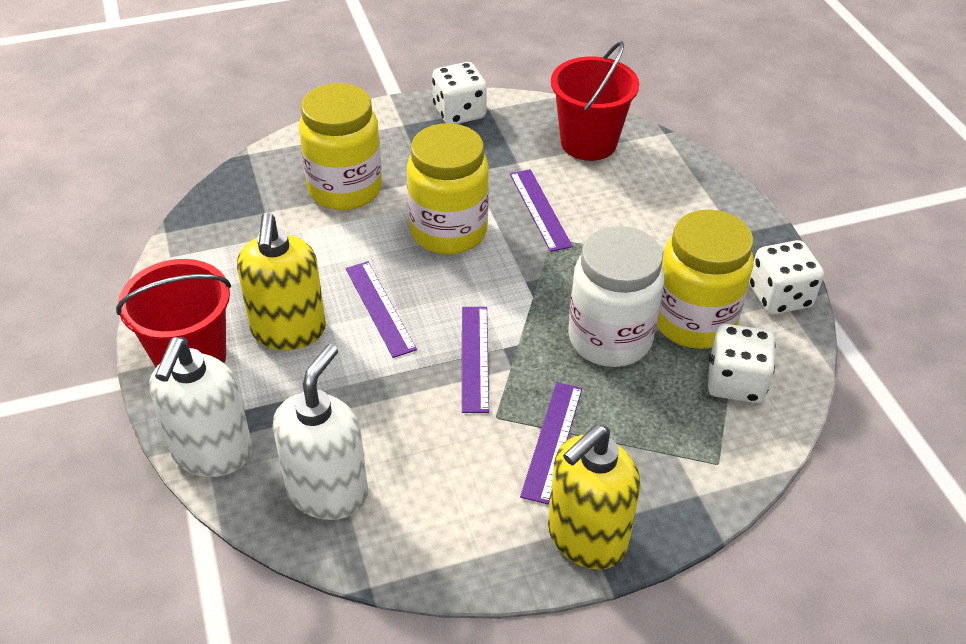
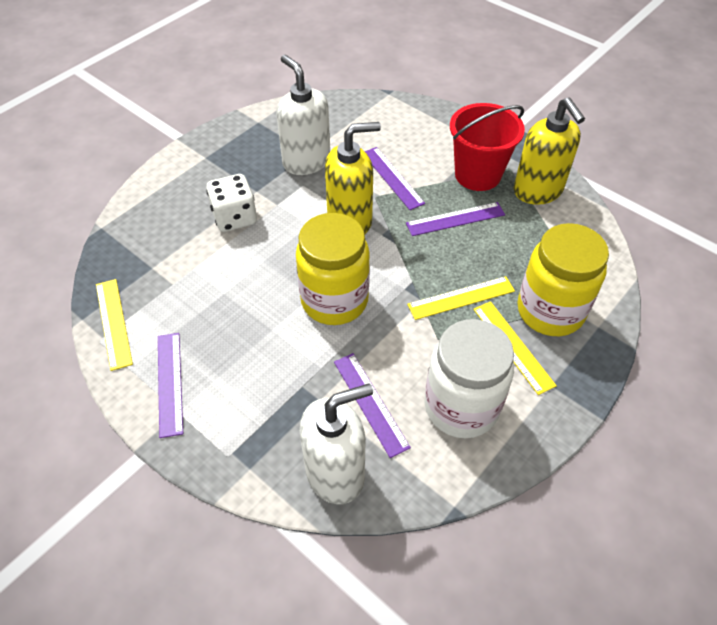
red bucket: 2 -> 1
white dice: 3 -> 1
yellow jar: 3 -> 2
yellow ruler: 0 -> 3

